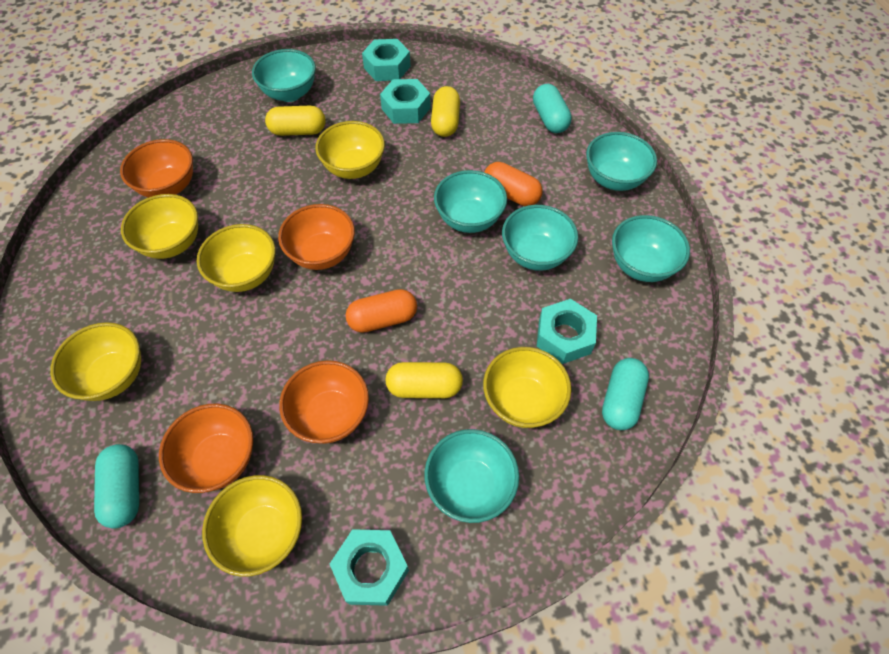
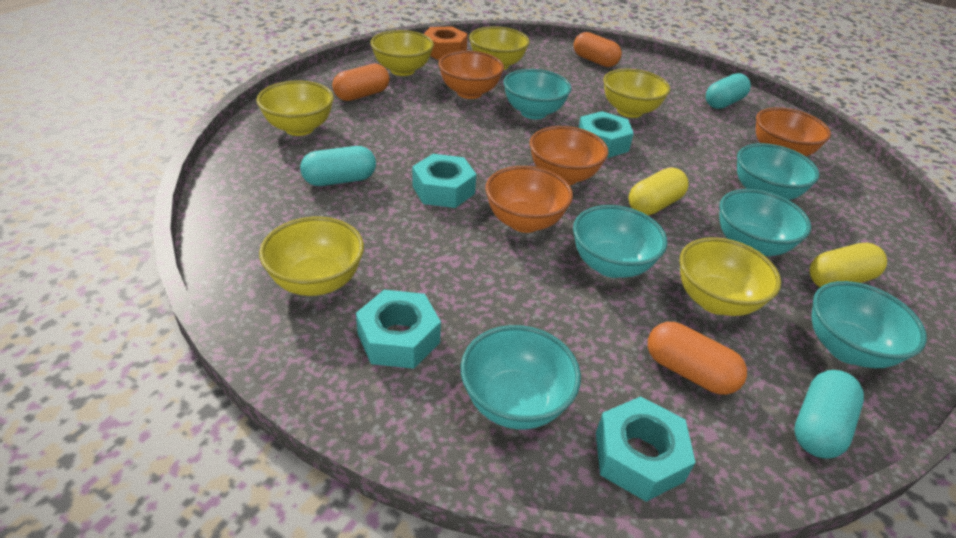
orange capsule: 2 -> 3
orange nut: 0 -> 1
yellow capsule: 3 -> 2

